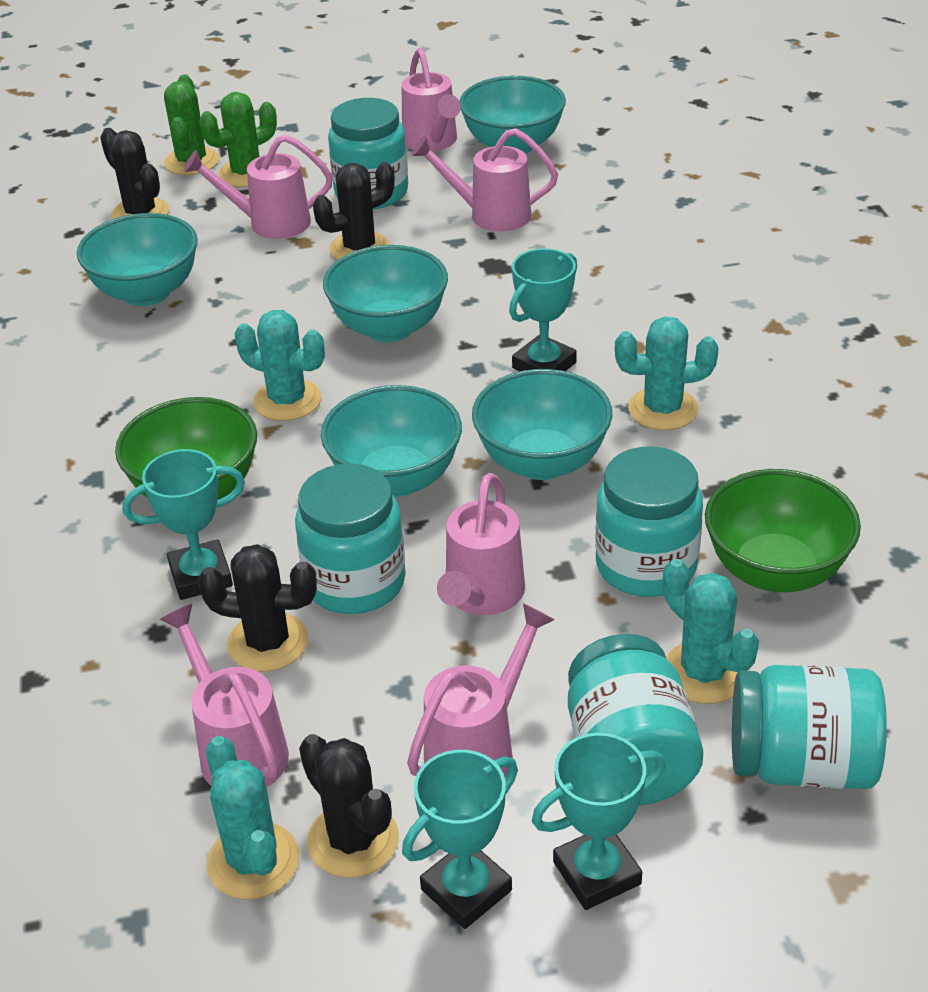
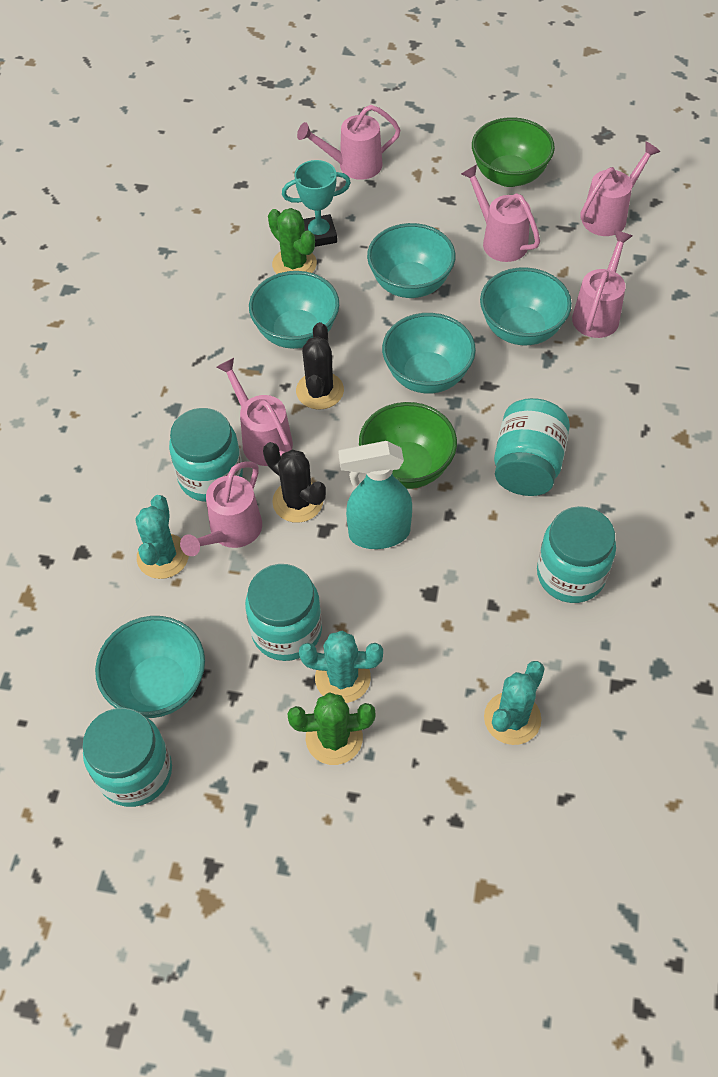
black cactus: 4 -> 2
turquoise cactus: 4 -> 3
turquoise spray bottle: 0 -> 1
turquoise trophy: 4 -> 1

